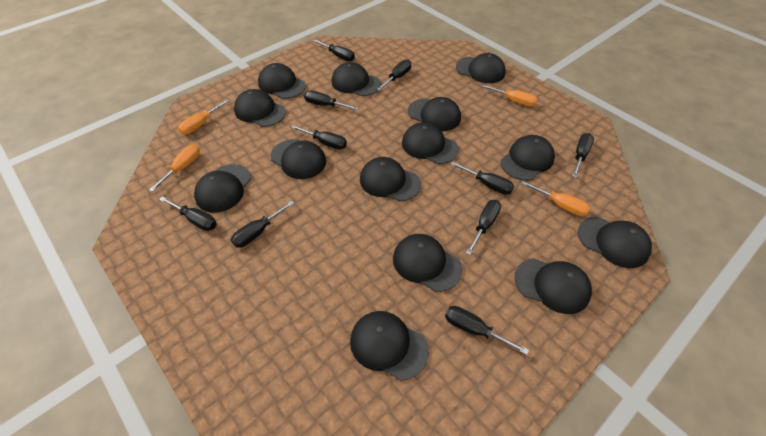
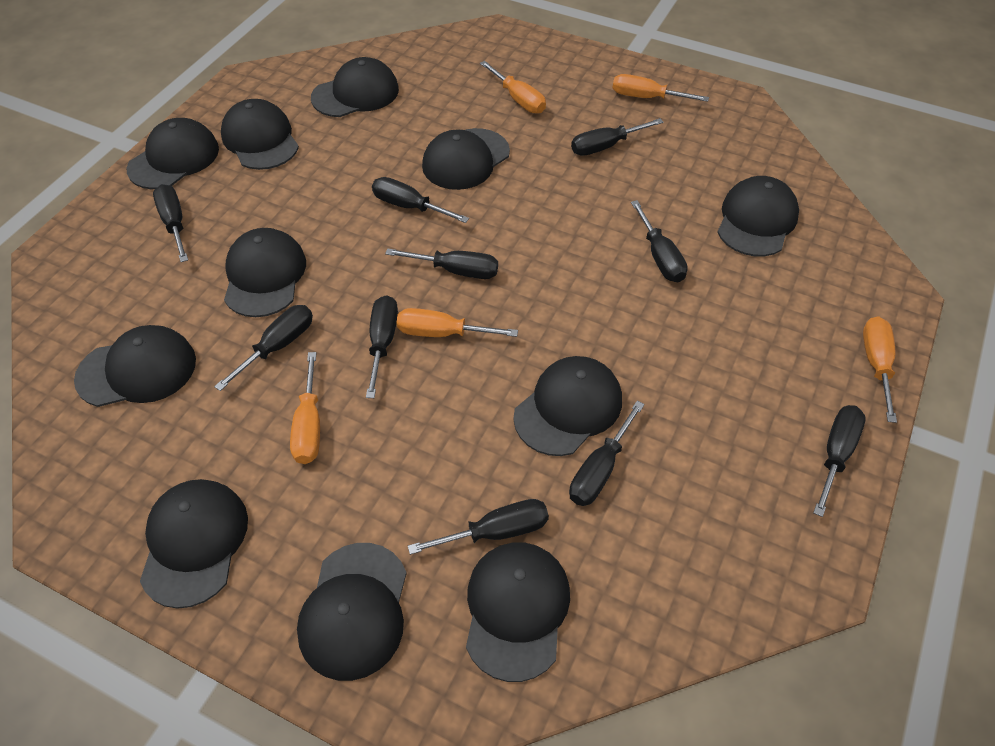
black cap: 14 -> 11
orange screwdriver: 4 -> 5

